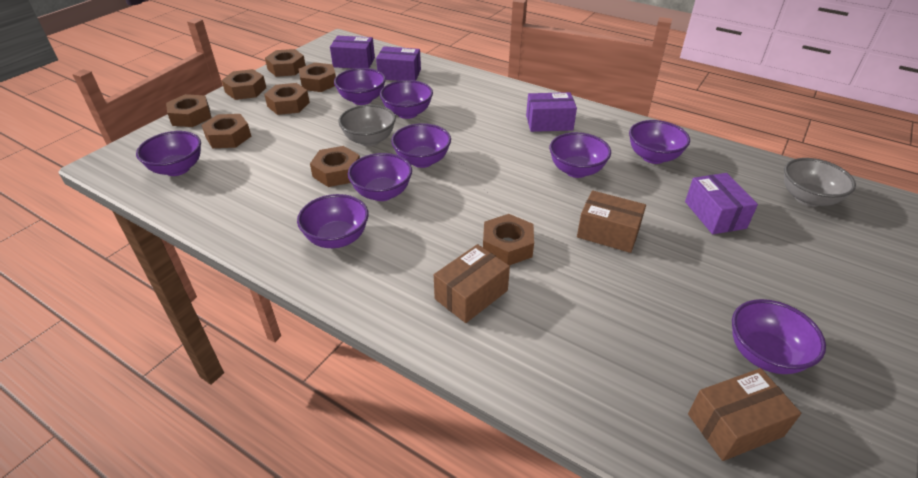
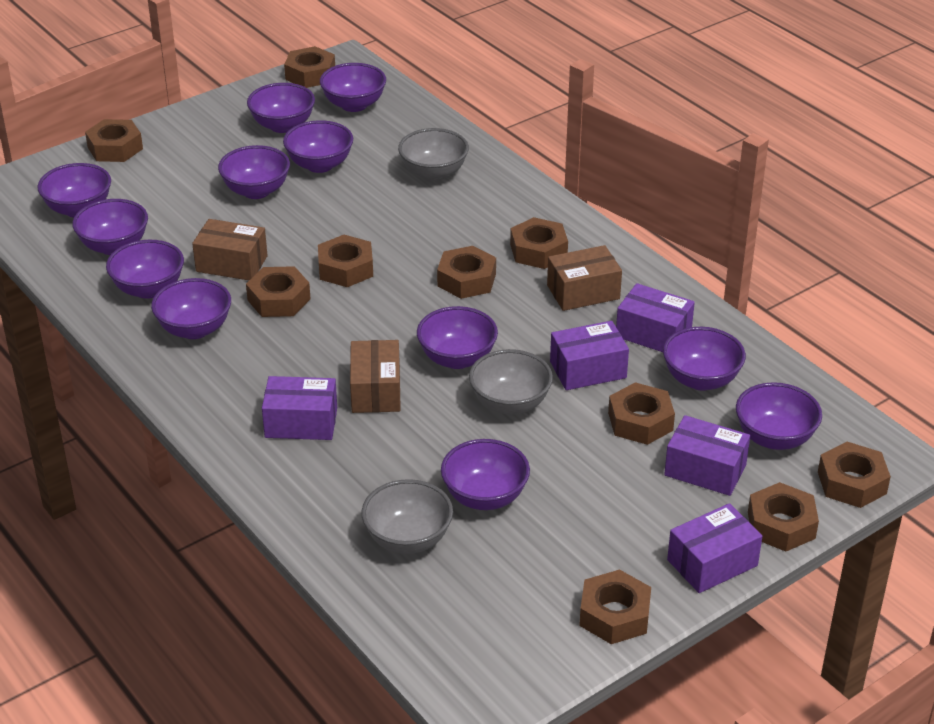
brown nut: 8 -> 10
grey bowl: 2 -> 3
purple bowl: 9 -> 12
purple box: 4 -> 5

